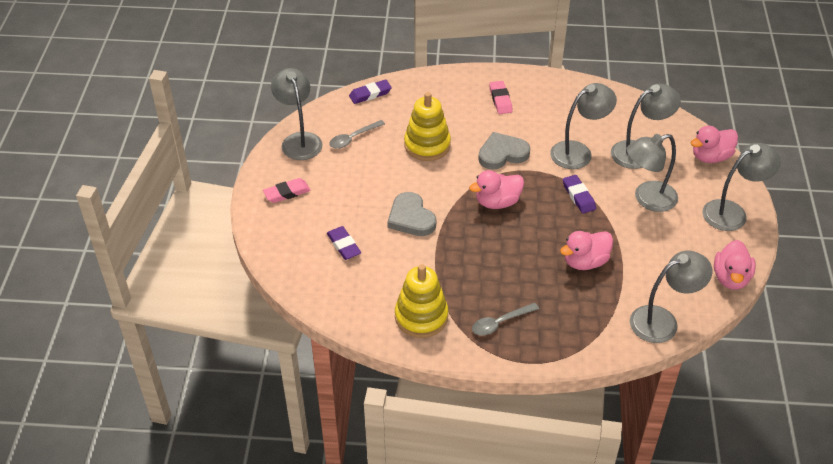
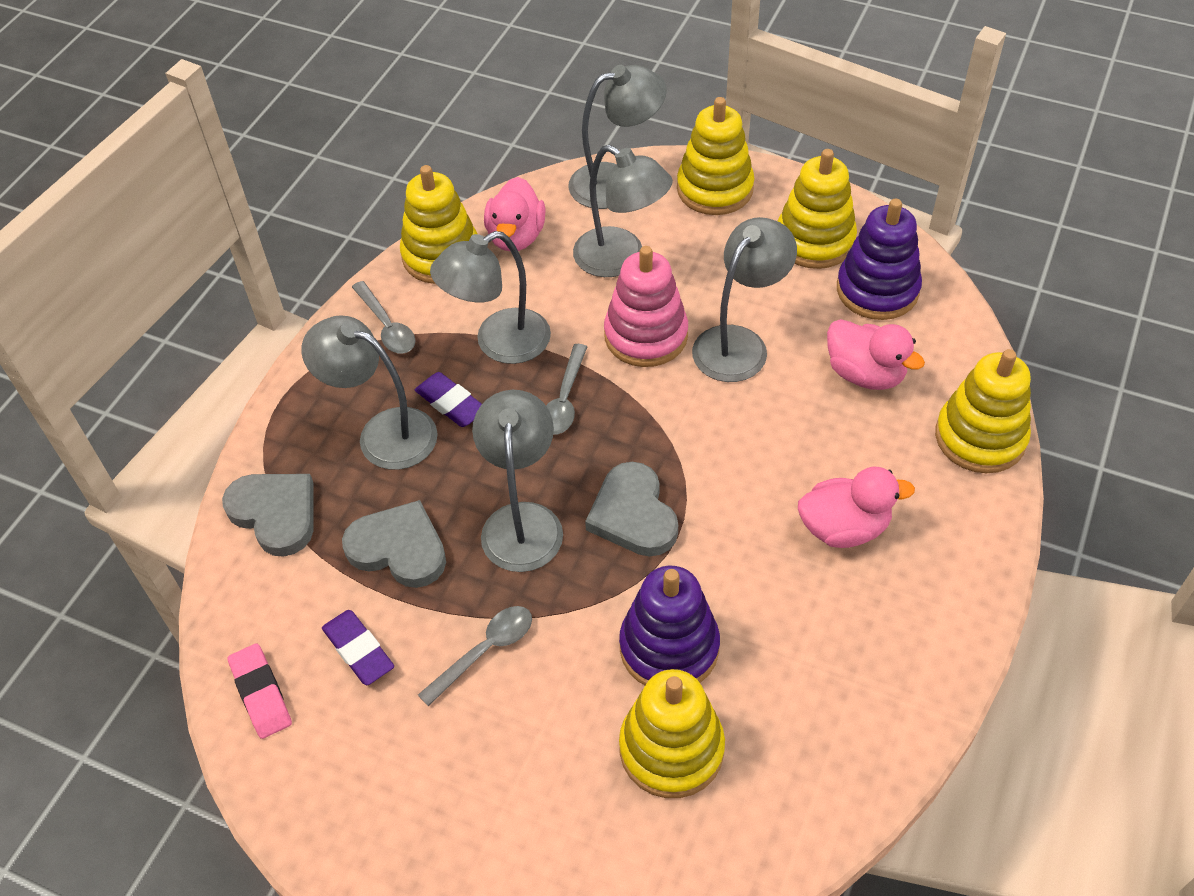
grey heart: 2 -> 3
grey spoon: 2 -> 3
pink duck: 4 -> 3
pink eraser: 2 -> 1
pink stacking toy: 0 -> 1
purple eraser: 3 -> 2
purple stacking toy: 0 -> 2
yellow stacking toy: 2 -> 5

